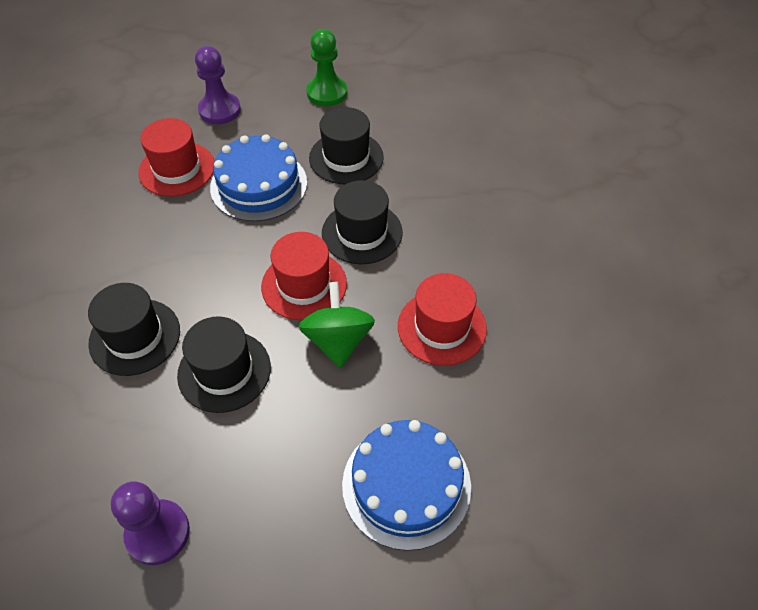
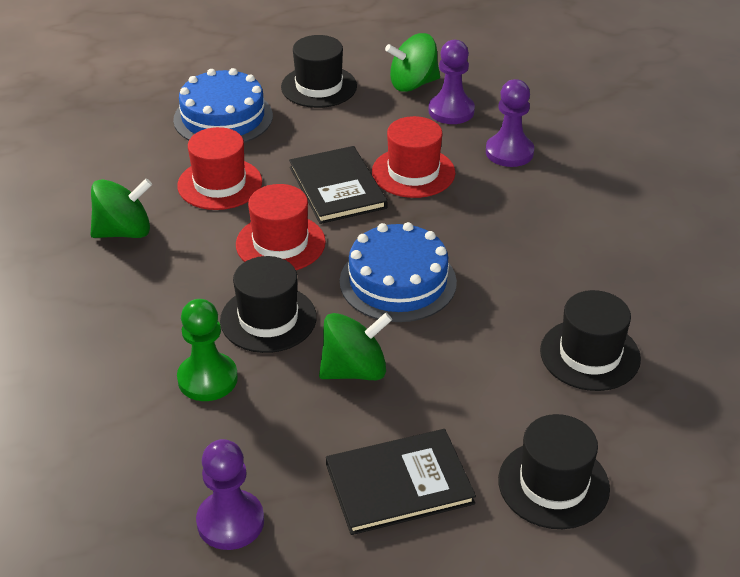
black book: 0 -> 2
green spinning top: 1 -> 3
purple pawn: 2 -> 3

